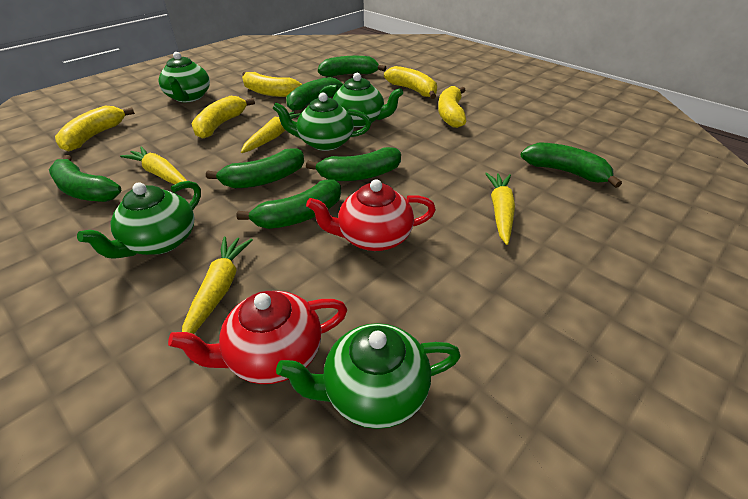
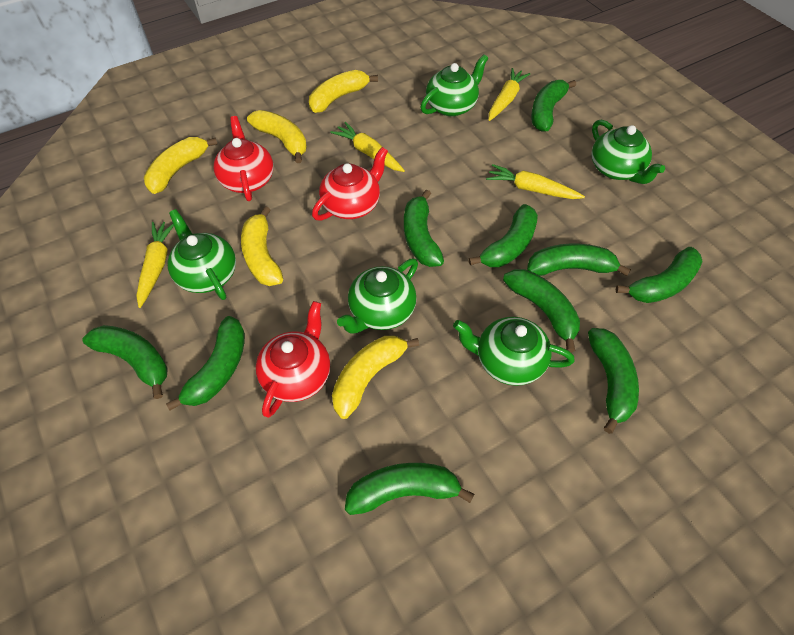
green banana: 7 -> 10
red teapot: 2 -> 3

